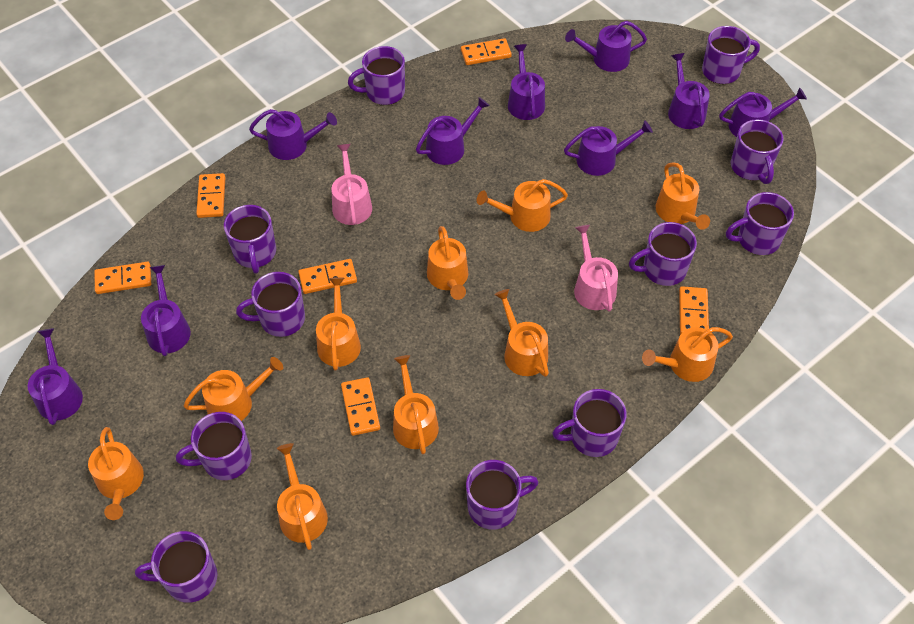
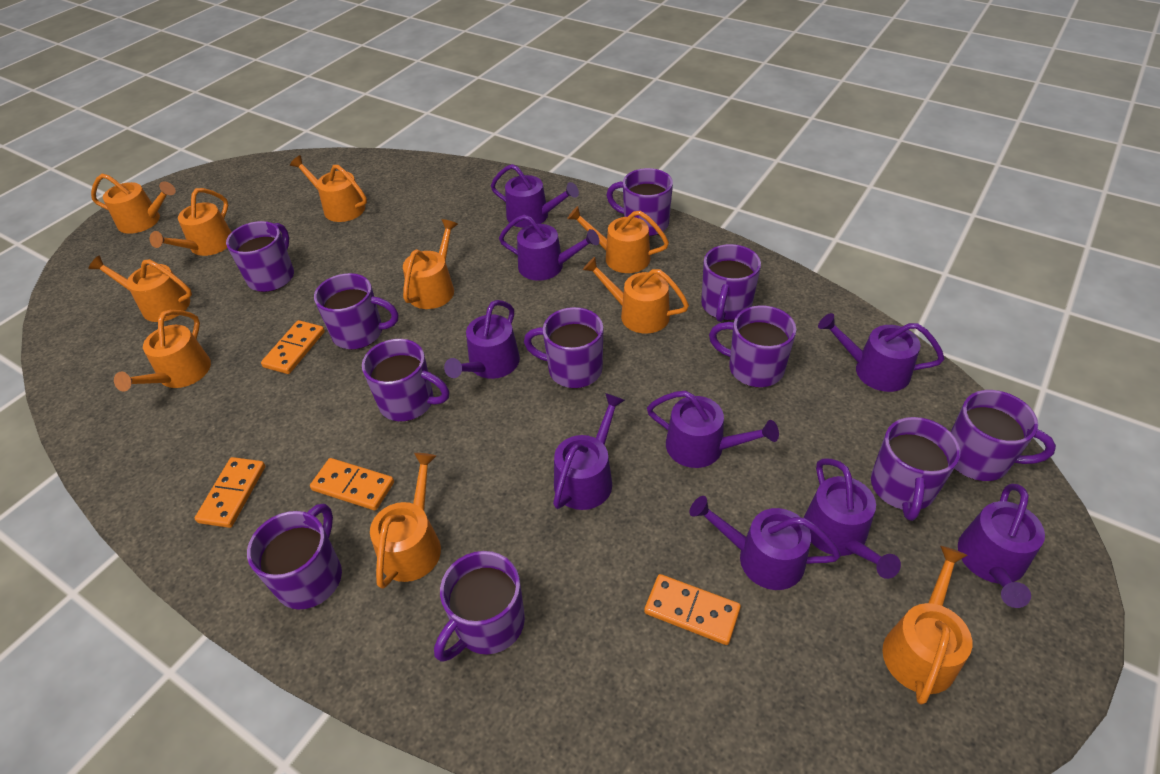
orange domino: 6 -> 4
pink watering can: 2 -> 0

